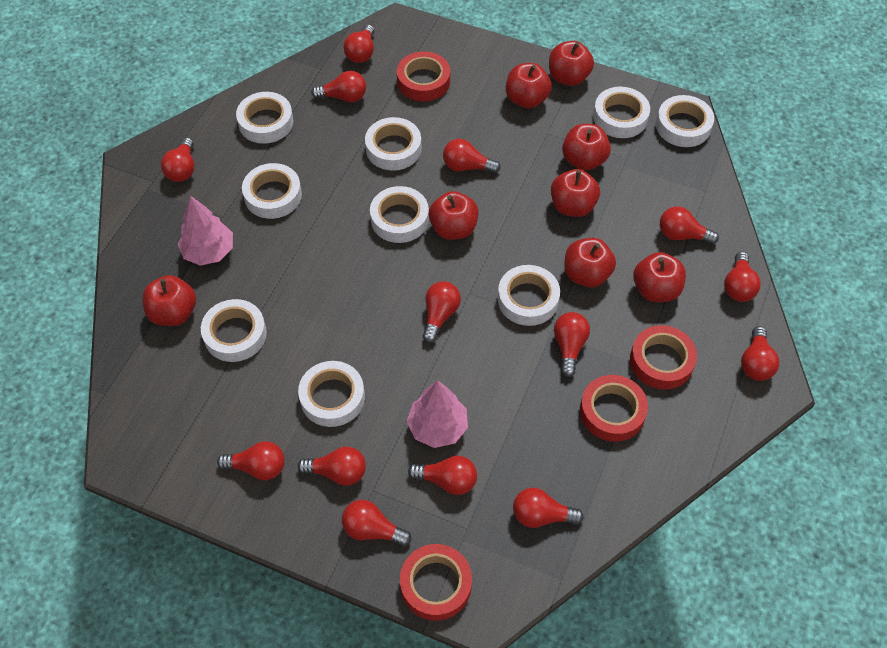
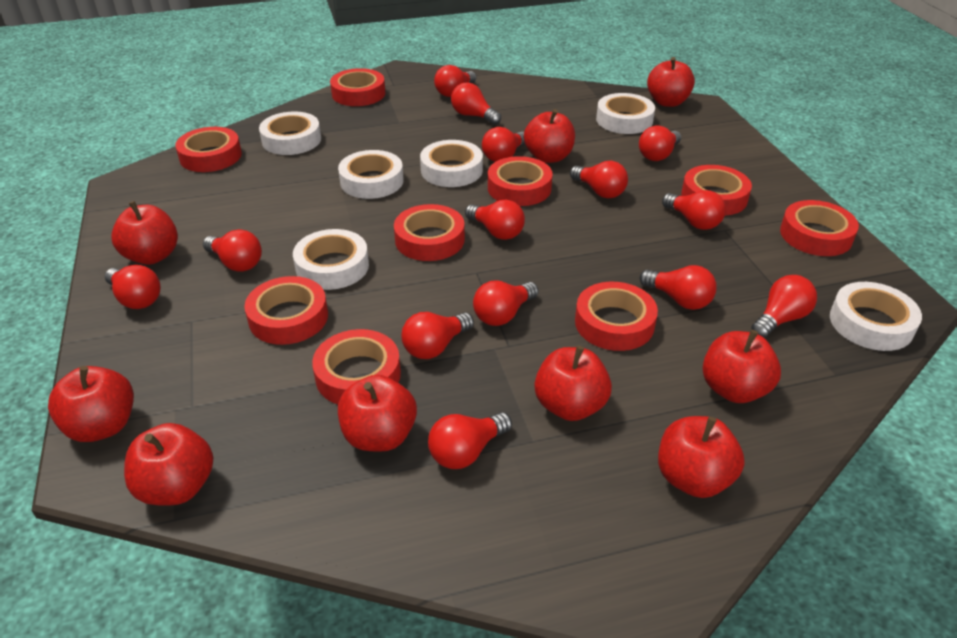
pink tree: 2 -> 0
red apple: 8 -> 9
red tape: 4 -> 9
white tape: 9 -> 6

